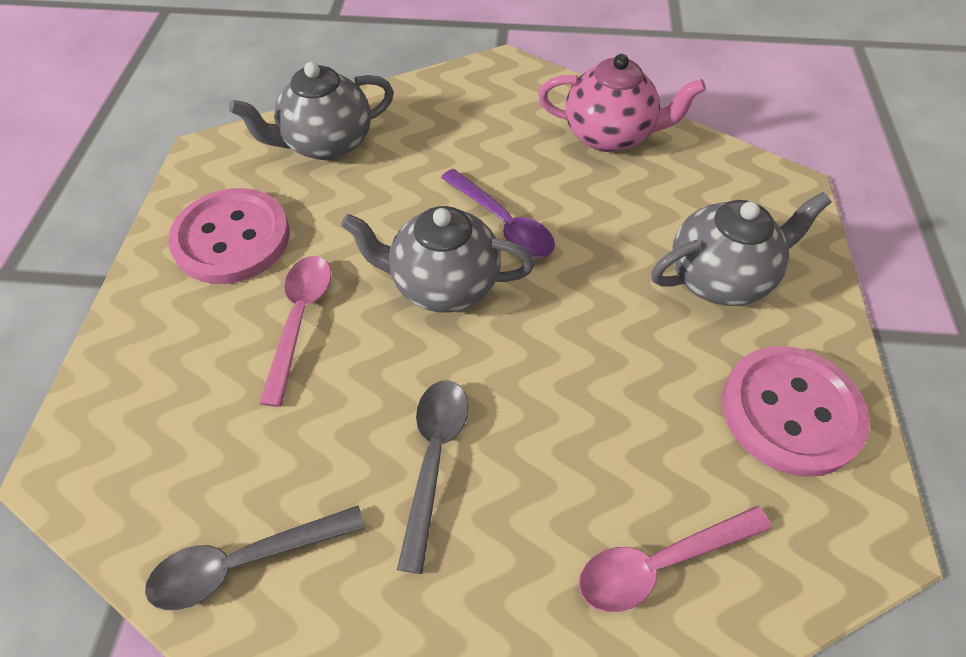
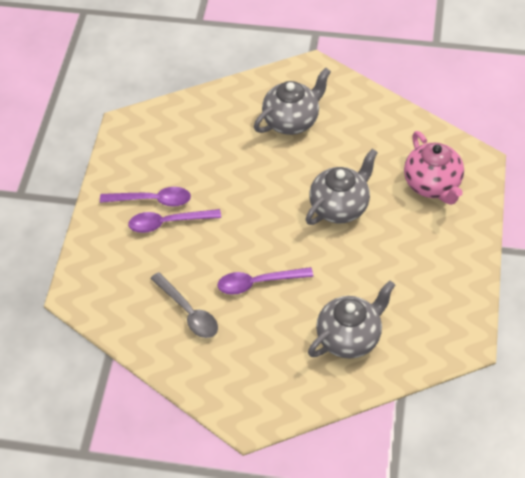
grey spoon: 2 -> 1
pink button: 2 -> 0
pink spoon: 2 -> 0
purple spoon: 1 -> 3

